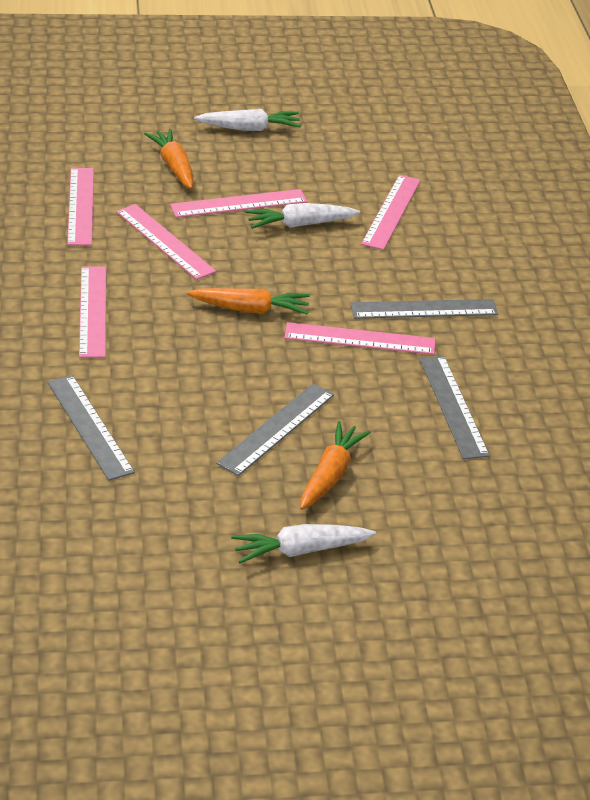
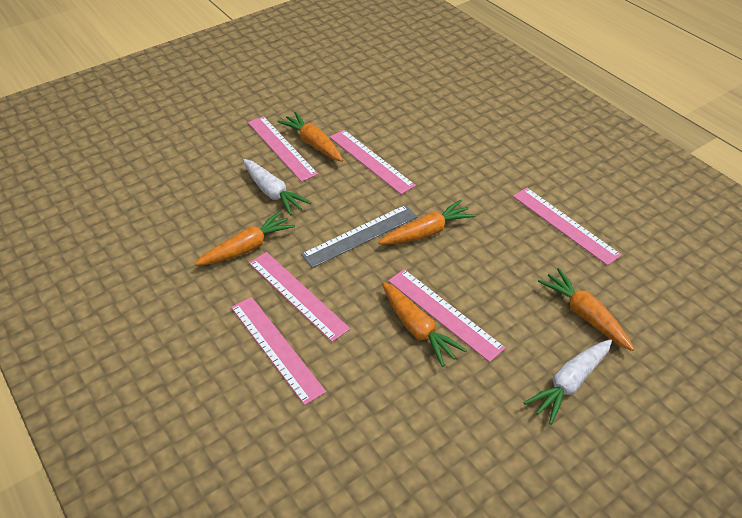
grey ruler: 4 -> 1
orange carrot: 3 -> 5
white carrot: 3 -> 2

